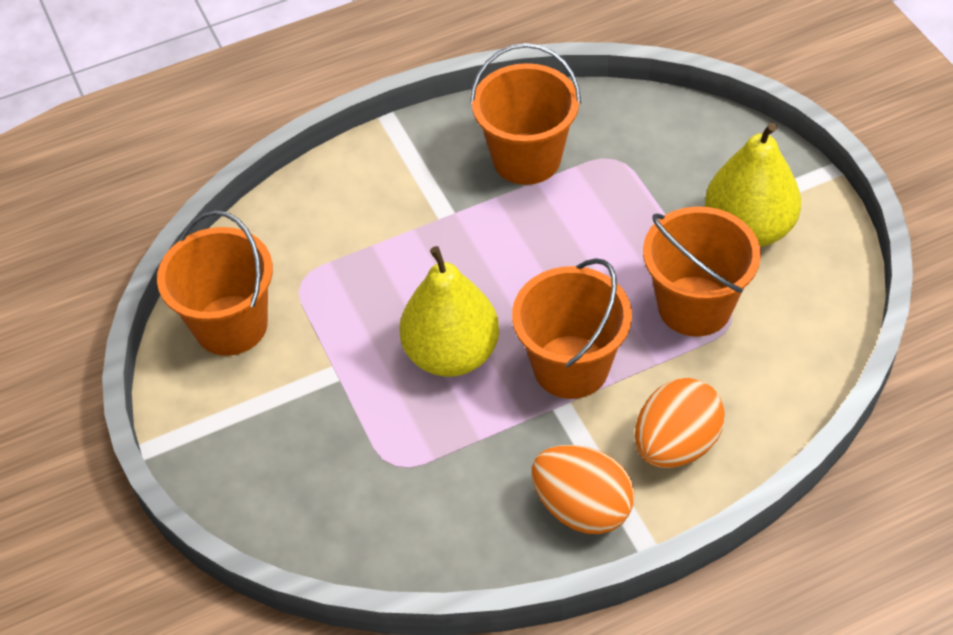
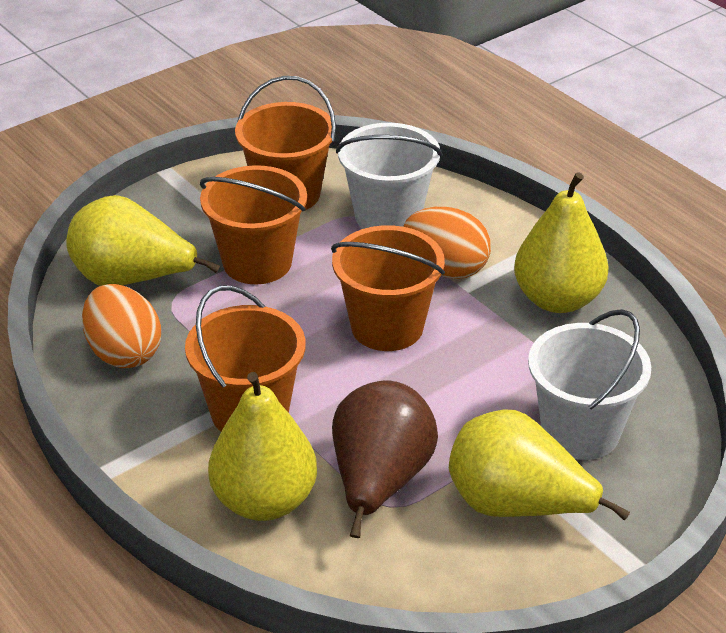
brown pear: 0 -> 1
white bucket: 0 -> 2
yellow pear: 2 -> 4

